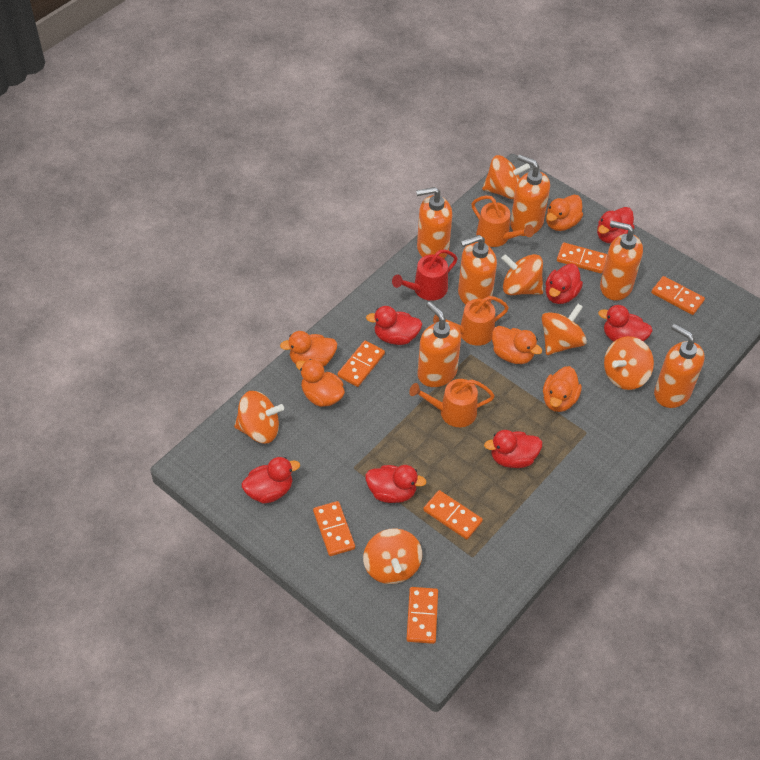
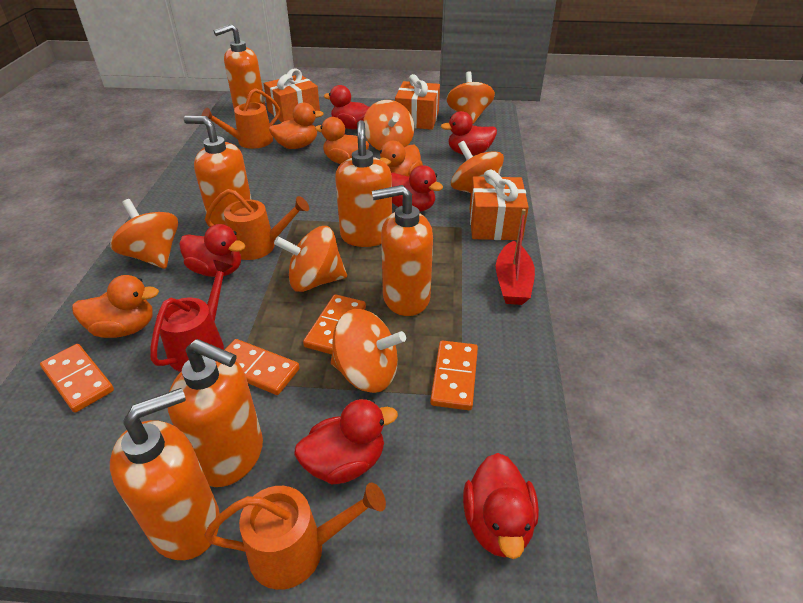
orange domino: 6 -> 4
orange duck: 5 -> 4
orange gift: 0 -> 3
red boat: 0 -> 1
red duck: 7 -> 6

